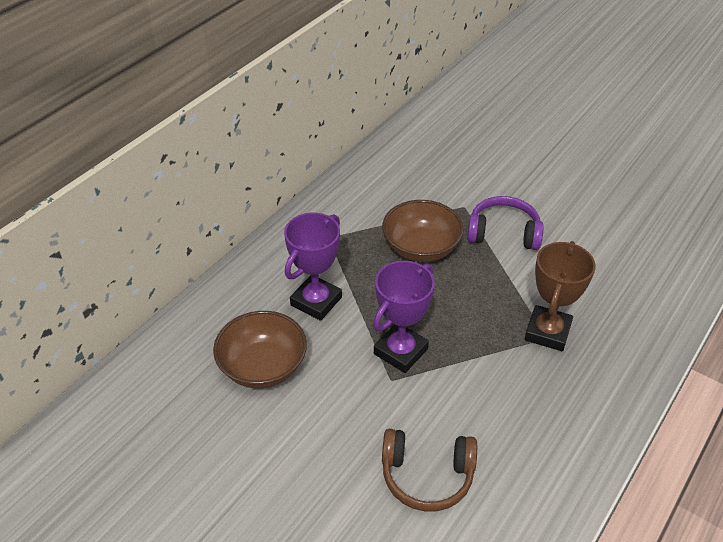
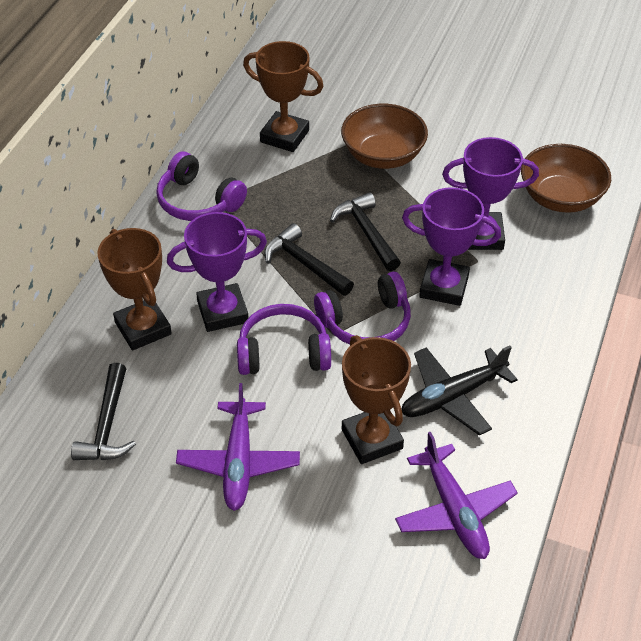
black hammer: 0 -> 3
black plane: 0 -> 1
brown headphones: 1 -> 0
brown trophy: 1 -> 3
purple headphones: 1 -> 3
purple plane: 0 -> 2
purple trophy: 2 -> 3

